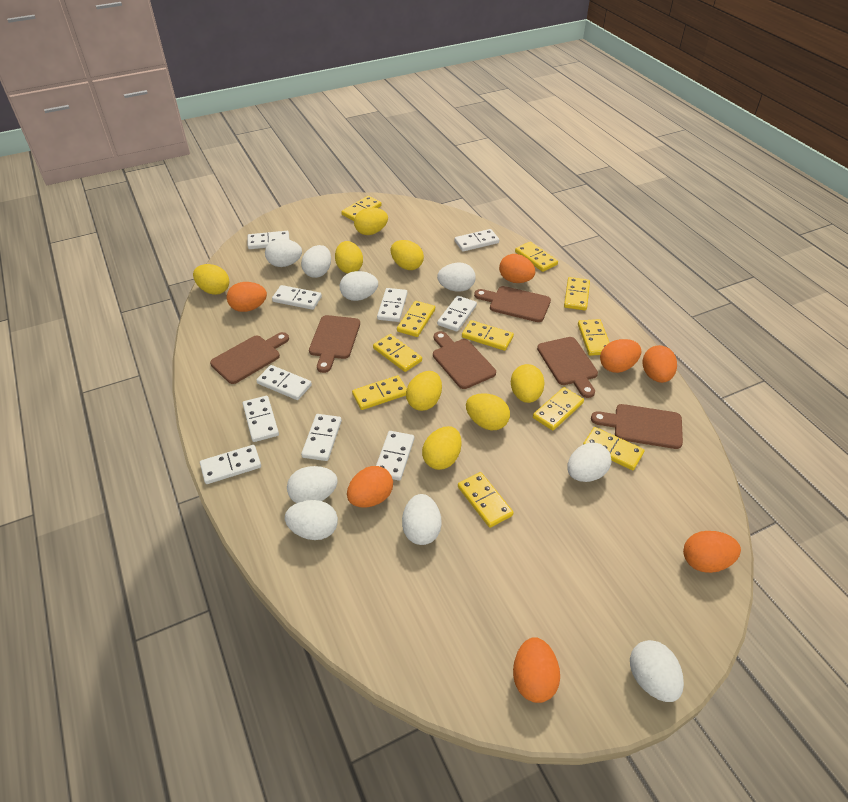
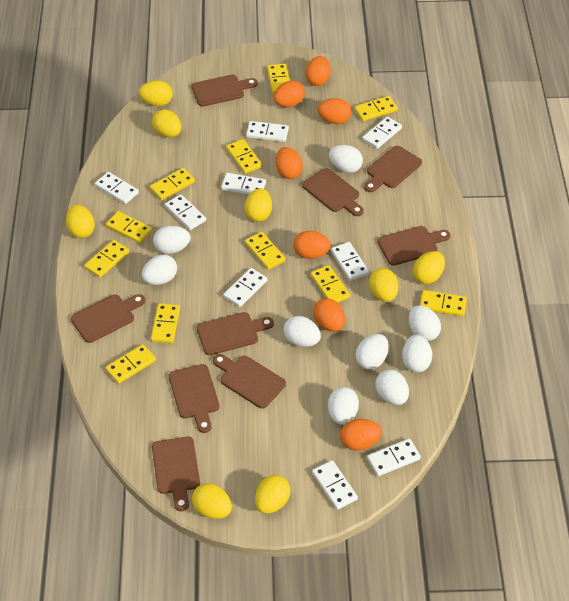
brown cutting board: 6 -> 9
white domino: 10 -> 9

